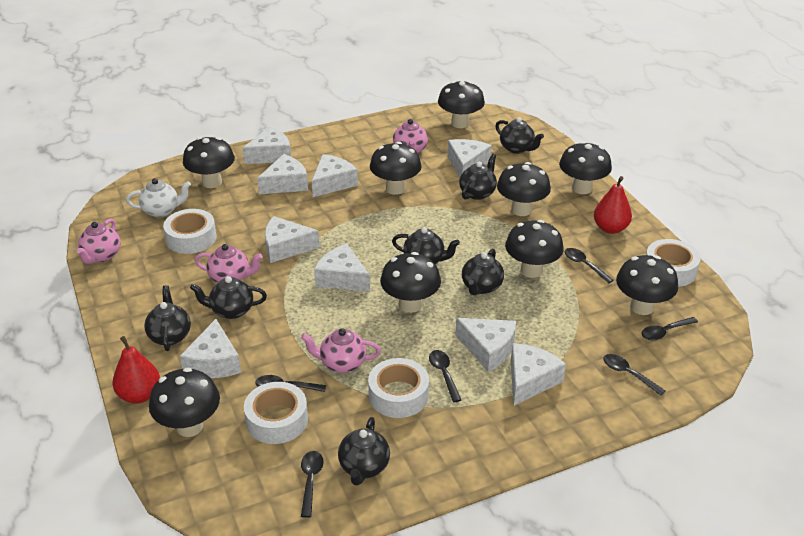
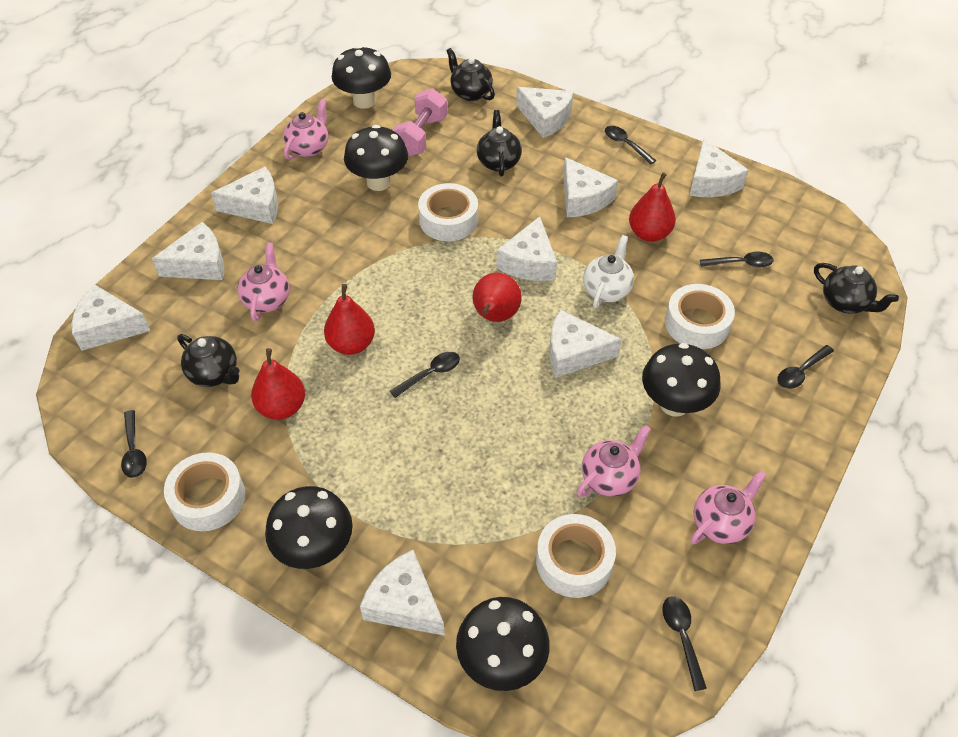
black mushroom: 9 -> 5
black teapot: 7 -> 4
pink dumbbell: 0 -> 1
red pear: 2 -> 4

